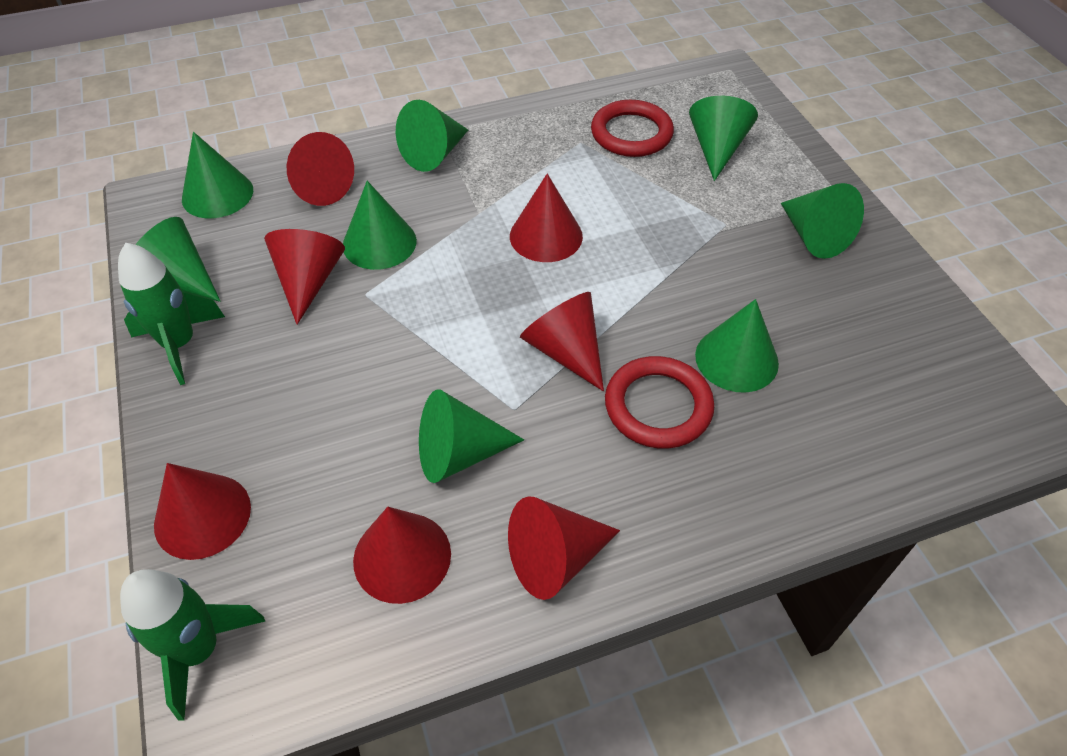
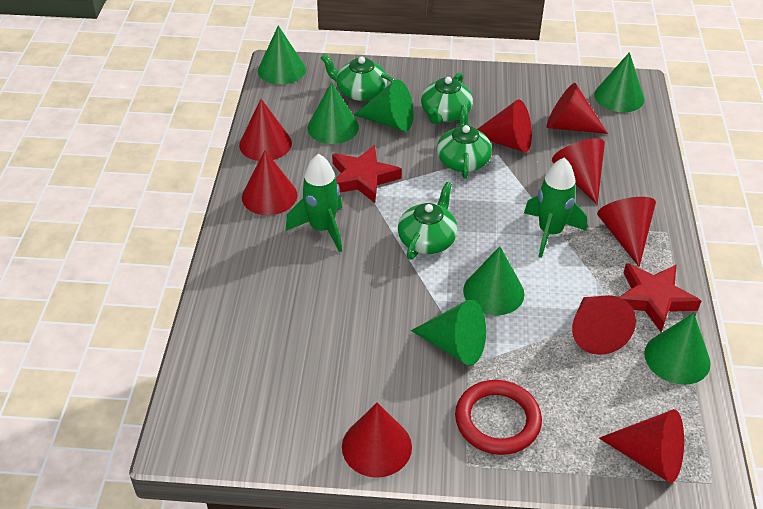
green cone: 8 -> 7
green teapot: 0 -> 4
red cone: 7 -> 9
red ring: 2 -> 1
red star: 0 -> 2

